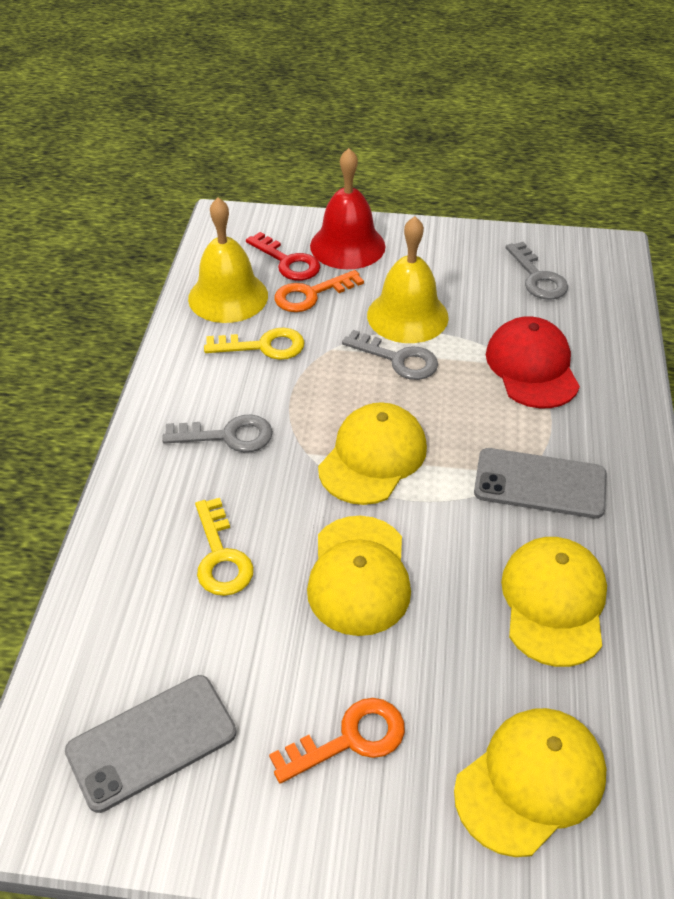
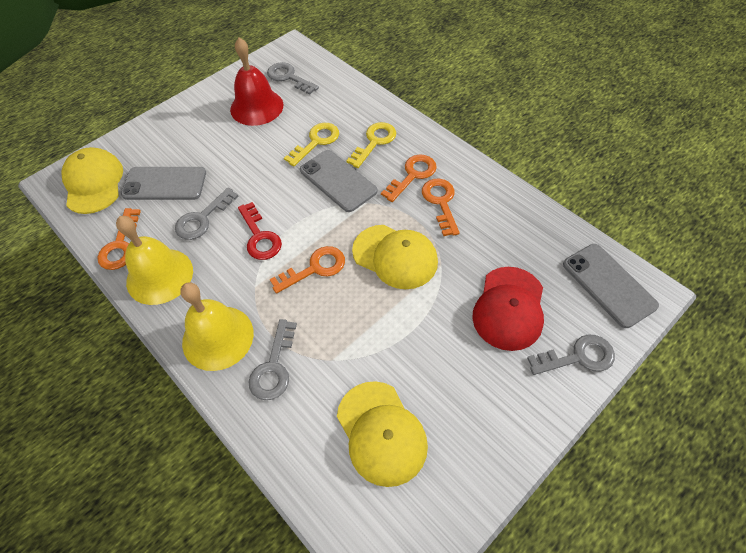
grey key: 3 -> 4
grey phone: 2 -> 3
orange key: 2 -> 4
yellow cap: 4 -> 3

